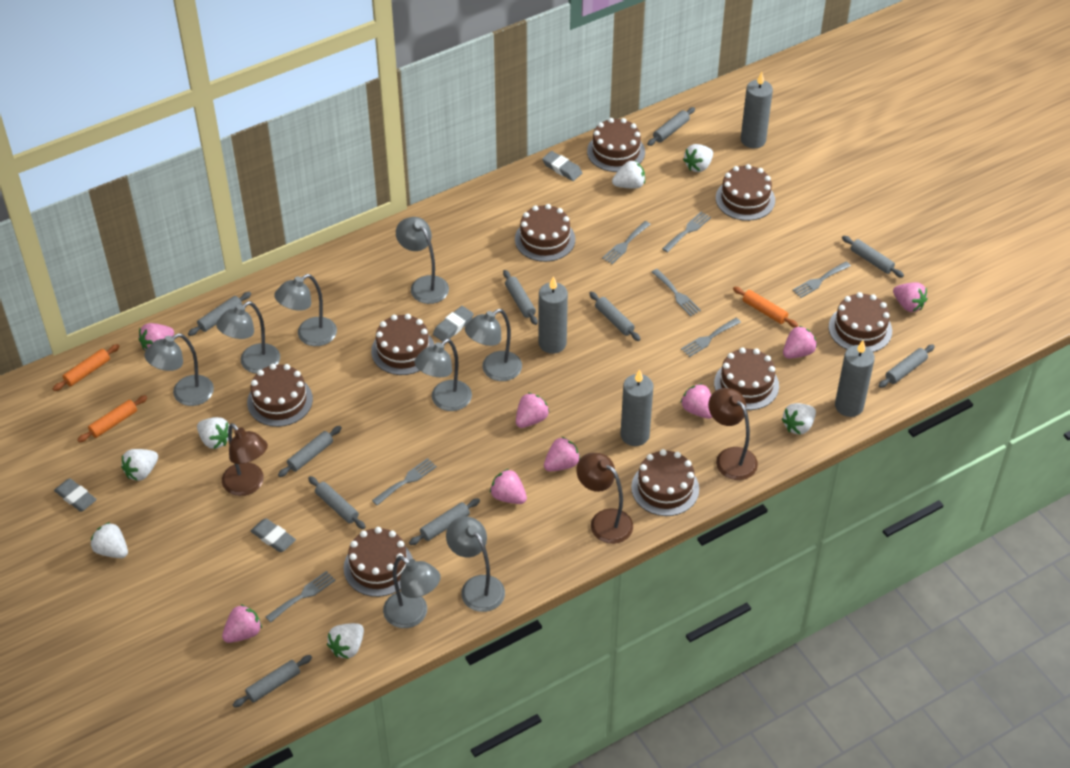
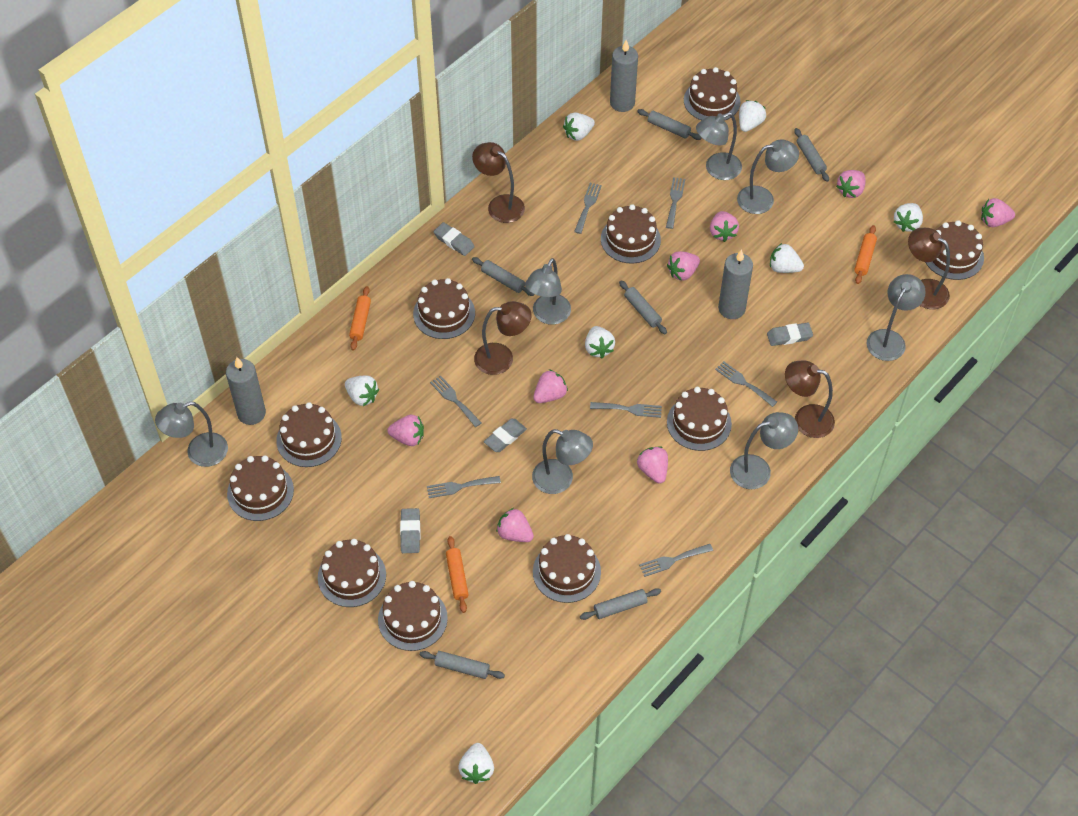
brown cake: 9 -> 10
brown lamp: 3 -> 4
grey candle: 4 -> 3
grey lamp: 8 -> 7
grey rolling pin: 10 -> 6

